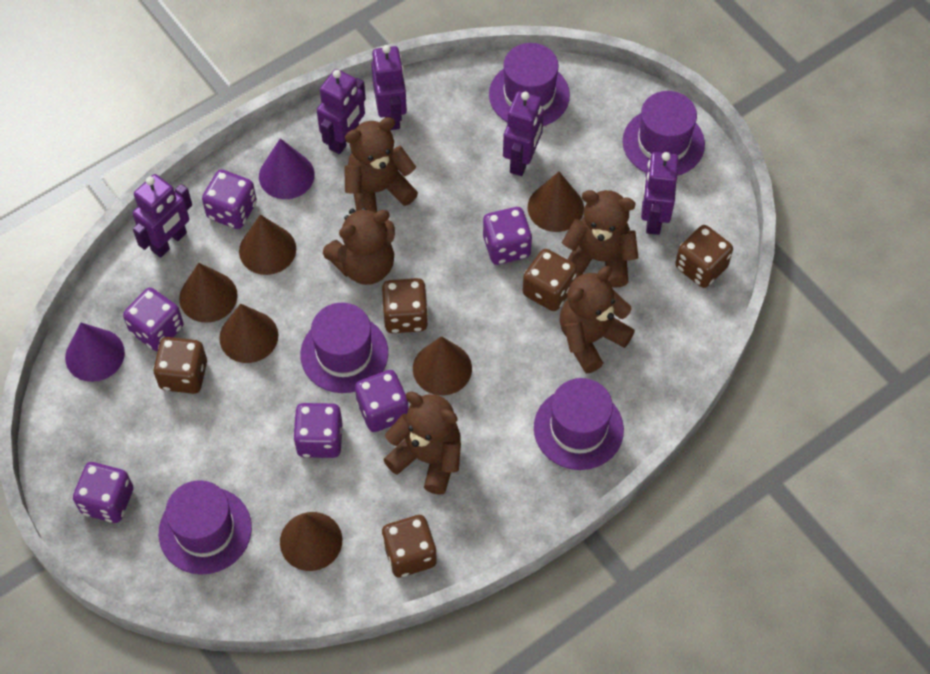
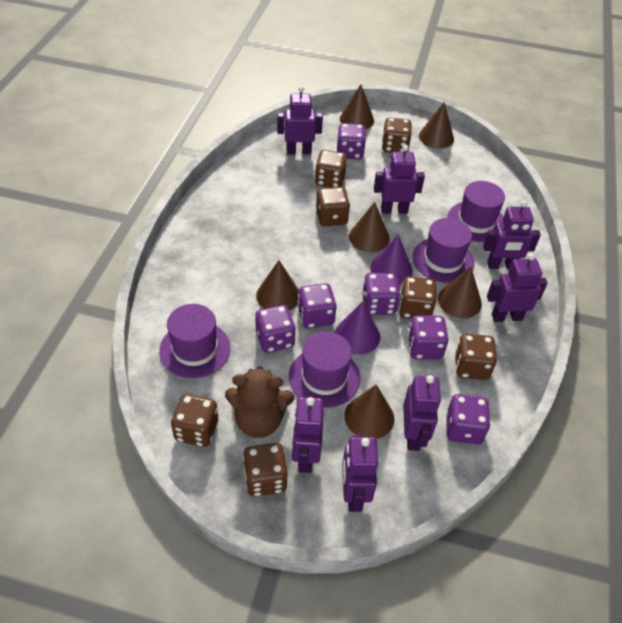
brown dice: 5 -> 7
brown teddy bear: 5 -> 1
purple hat: 5 -> 4
purple robot: 5 -> 7

